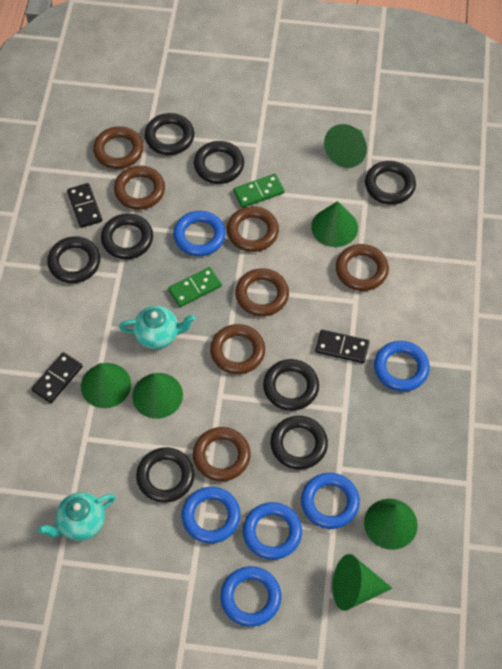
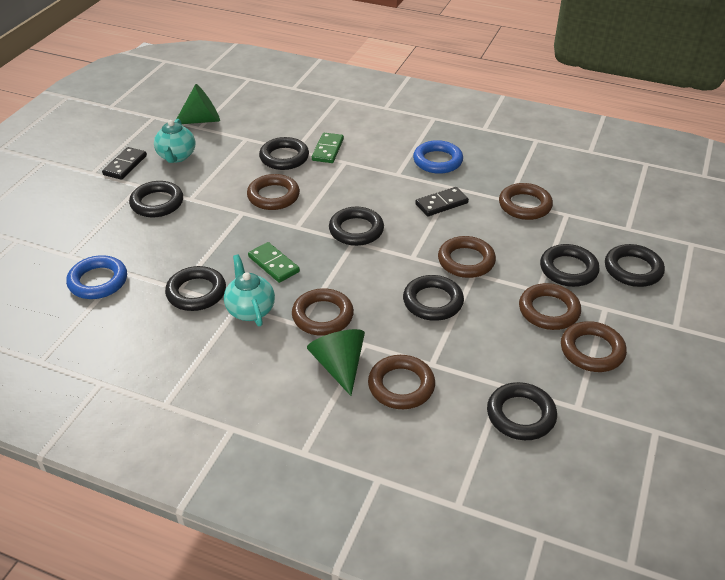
black domino: 3 -> 2
blue ring: 6 -> 2
green cone: 6 -> 2

